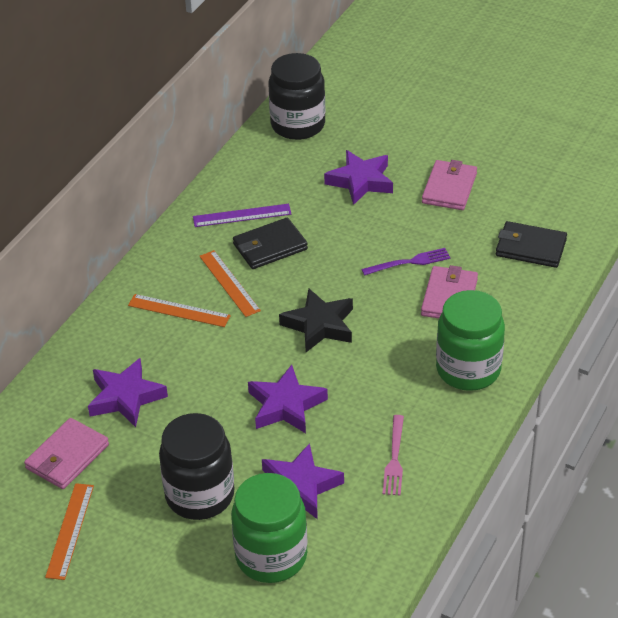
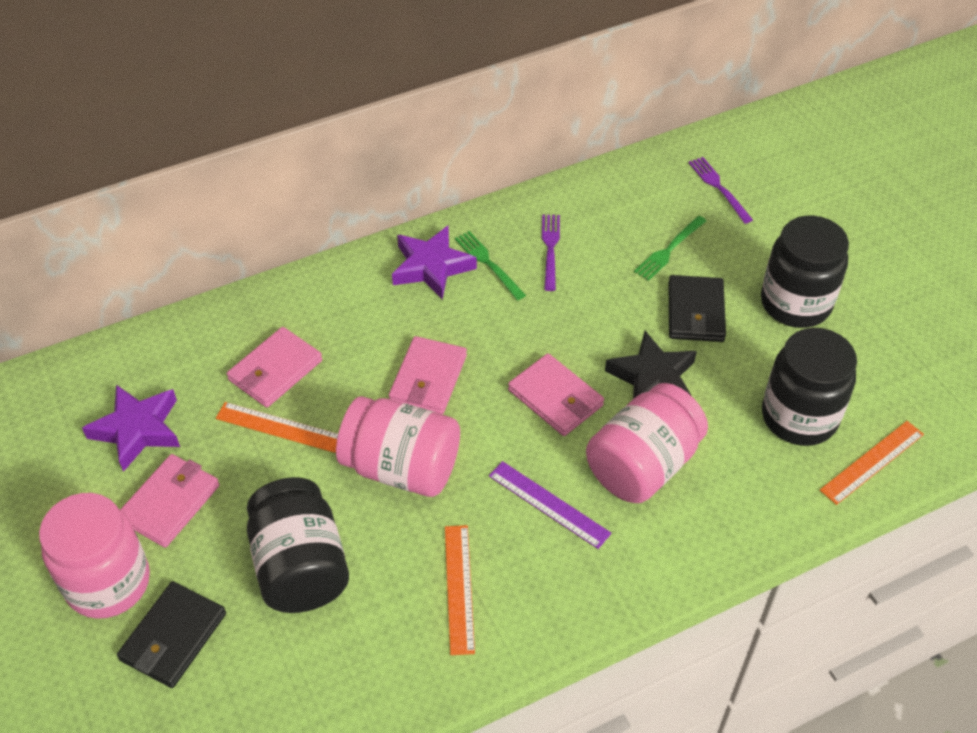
black jar: 2 -> 3
green fork: 0 -> 2
green jar: 2 -> 0
pink fork: 1 -> 0
pink jar: 0 -> 3
pink wallet: 3 -> 4
purple fork: 1 -> 2
purple star: 4 -> 2

